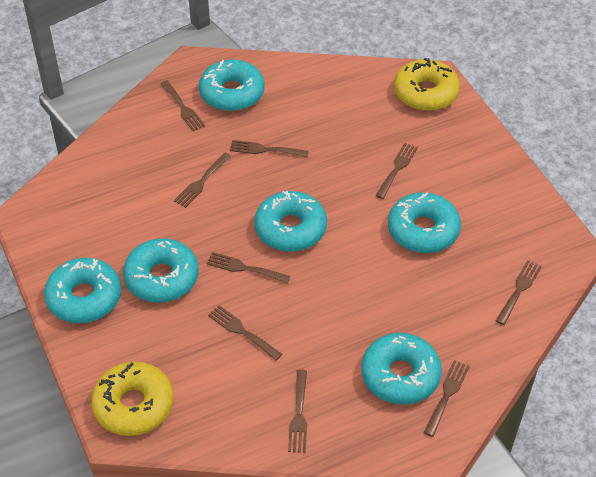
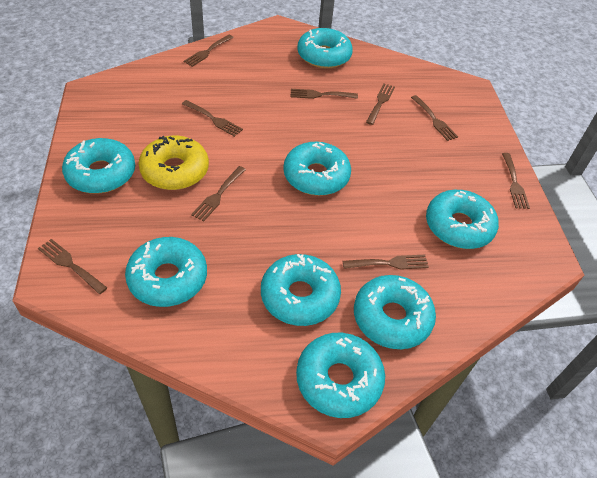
turquoise donut: 6 -> 8
yellow donut: 2 -> 1

